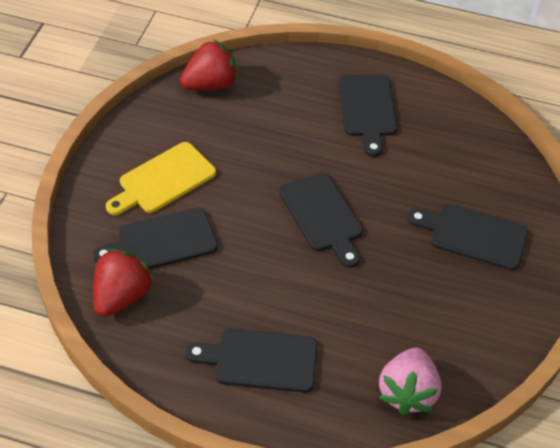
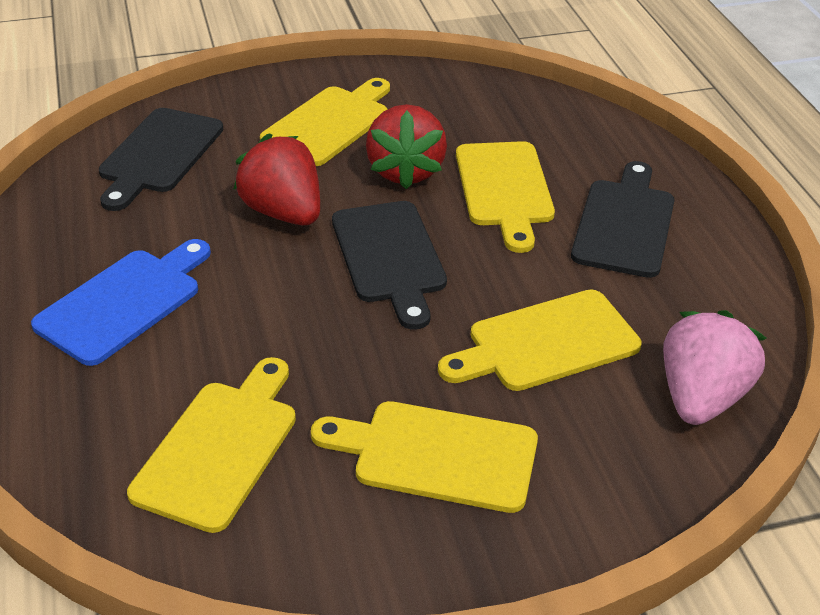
black cutting board: 5 -> 3
blue cutting board: 0 -> 1
yellow cutting board: 1 -> 5

